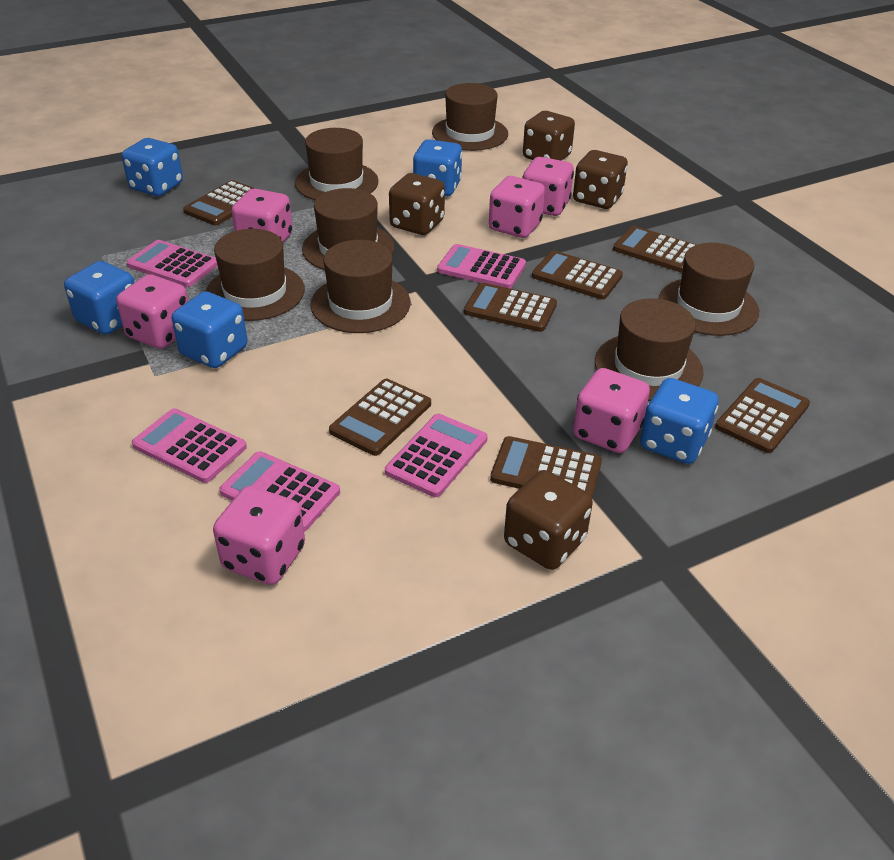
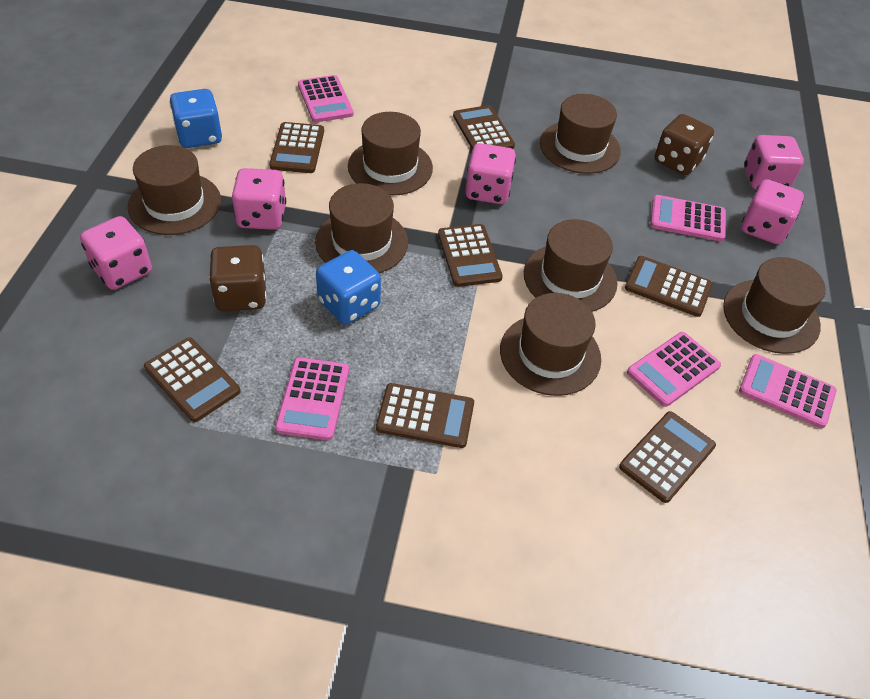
blue dice: 5 -> 2
brown dice: 4 -> 2
pink dice: 6 -> 5

